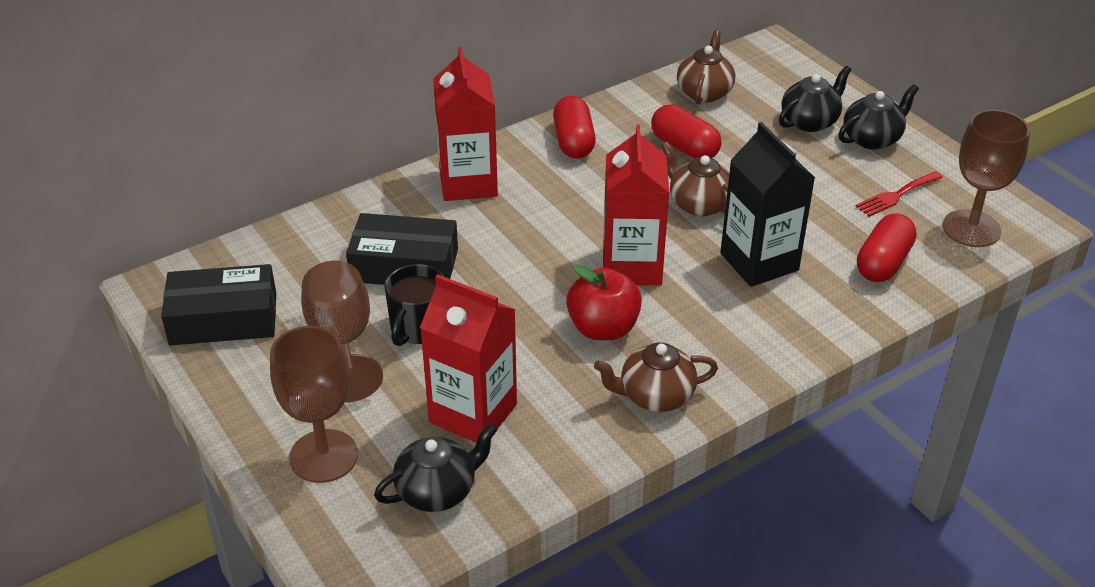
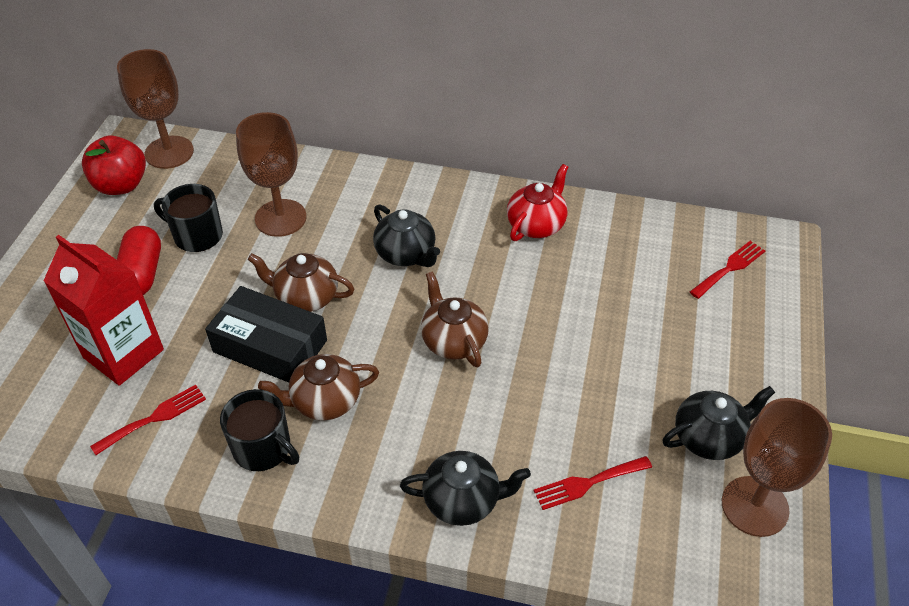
black box: 2 -> 1
black carton: 1 -> 0
black mug: 1 -> 2
red capsule: 3 -> 1
red carton: 3 -> 1
red fork: 1 -> 3
red teapot: 0 -> 1

